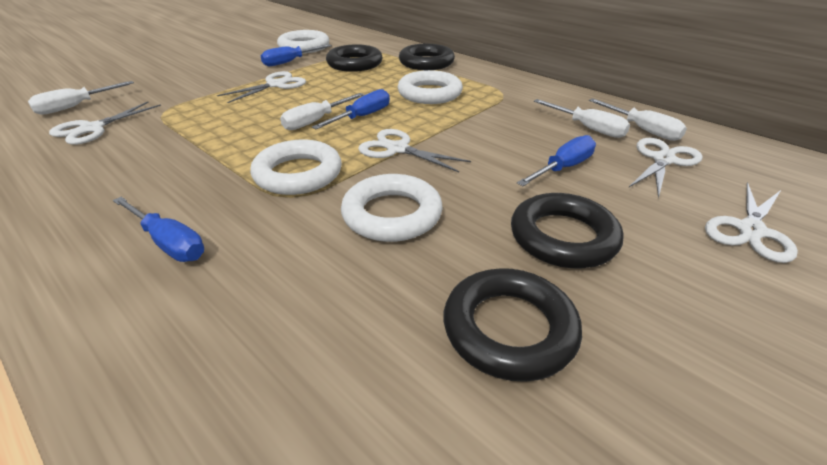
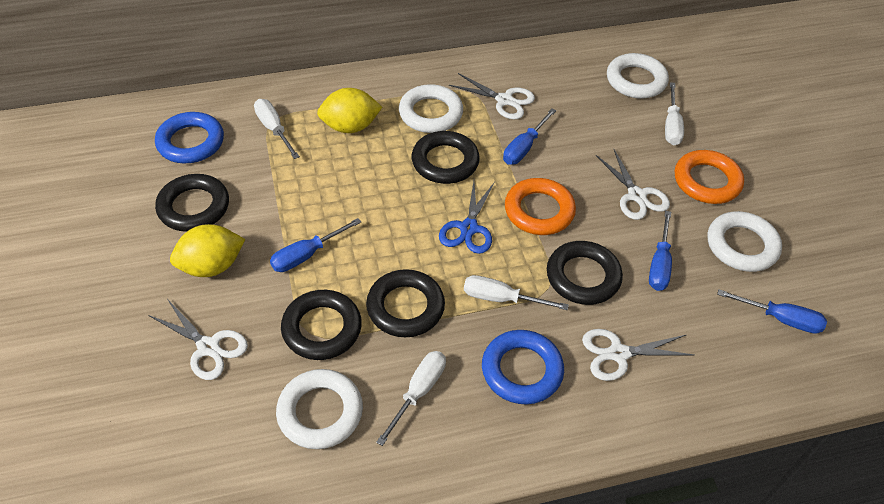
black ring: 4 -> 5
blue ring: 0 -> 2
blue scissors: 0 -> 1
orange ring: 0 -> 2
white scissors: 5 -> 4
yellow lemon: 0 -> 2

